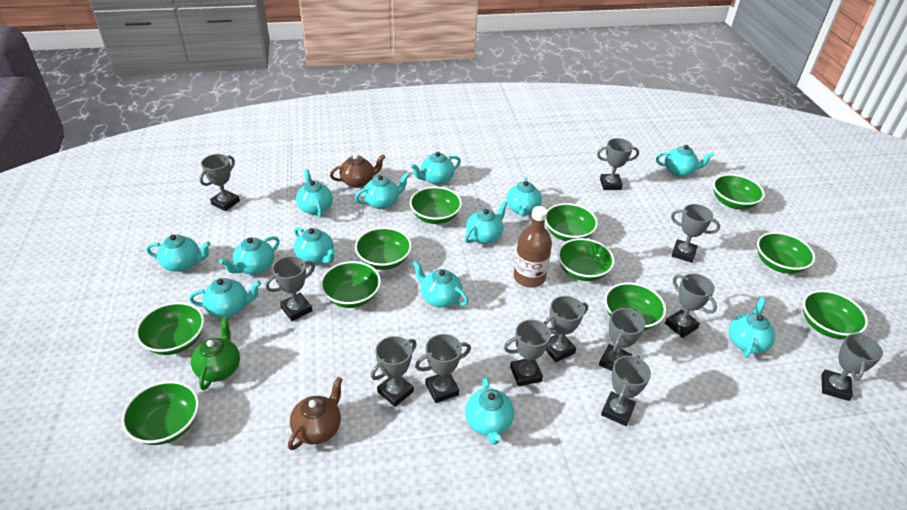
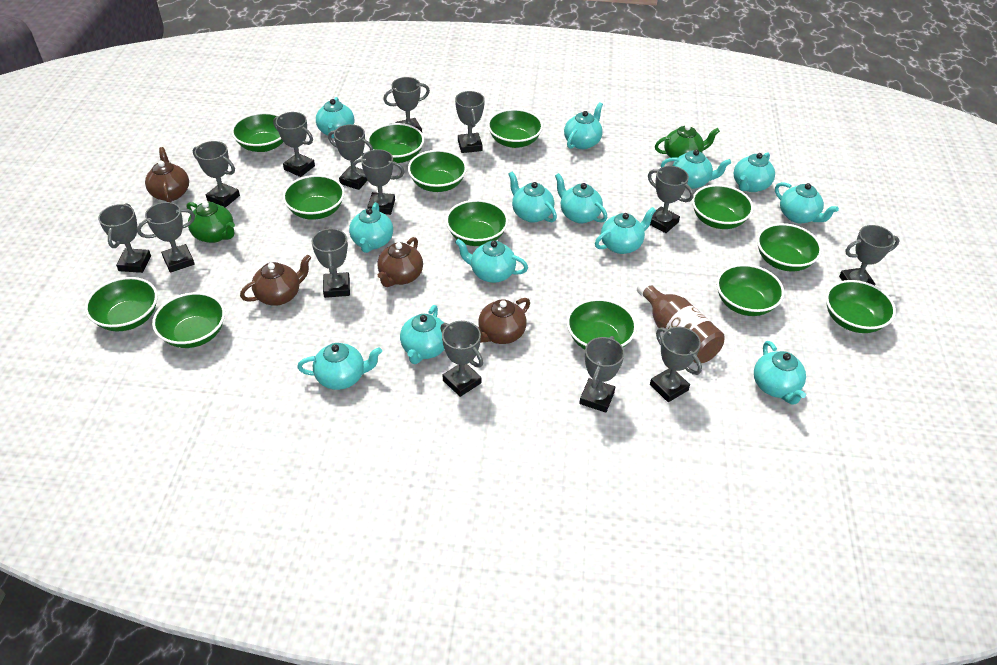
brown teapot: 2 -> 4
green bowl: 11 -> 13
green teapot: 1 -> 2
grey trophy: 12 -> 14

